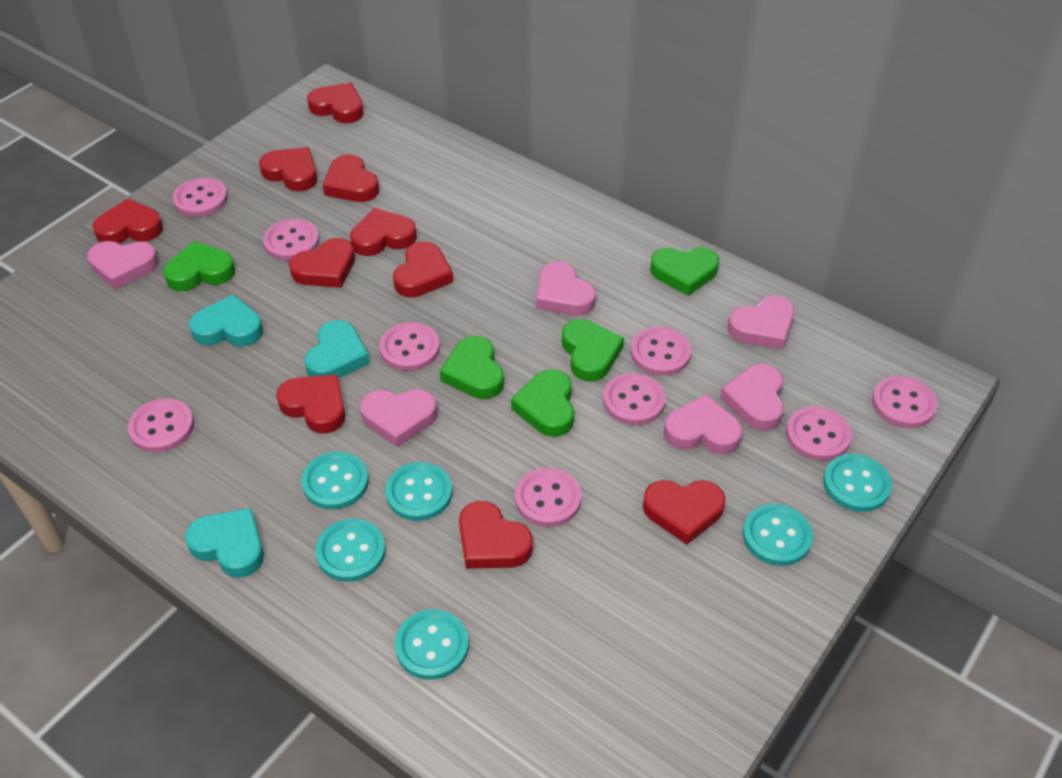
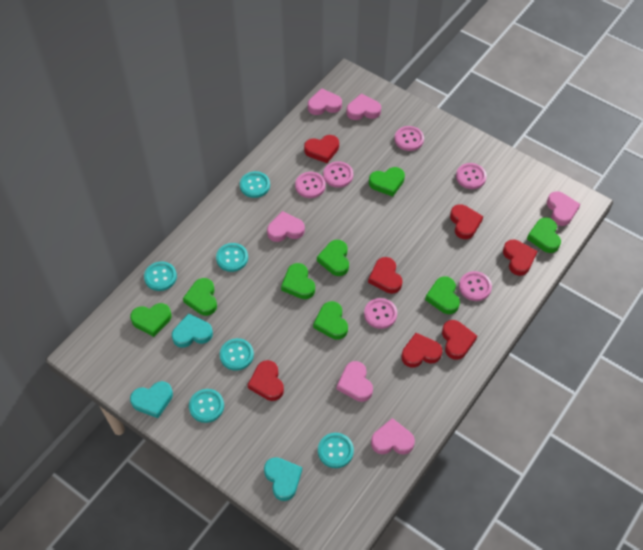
green heart: 5 -> 8
pink button: 9 -> 6
red heart: 10 -> 7

